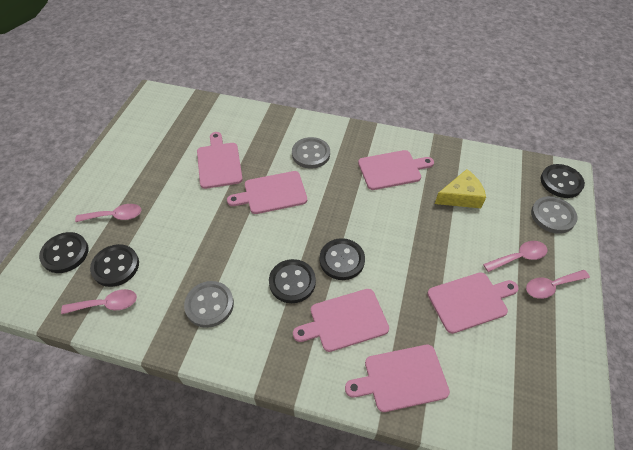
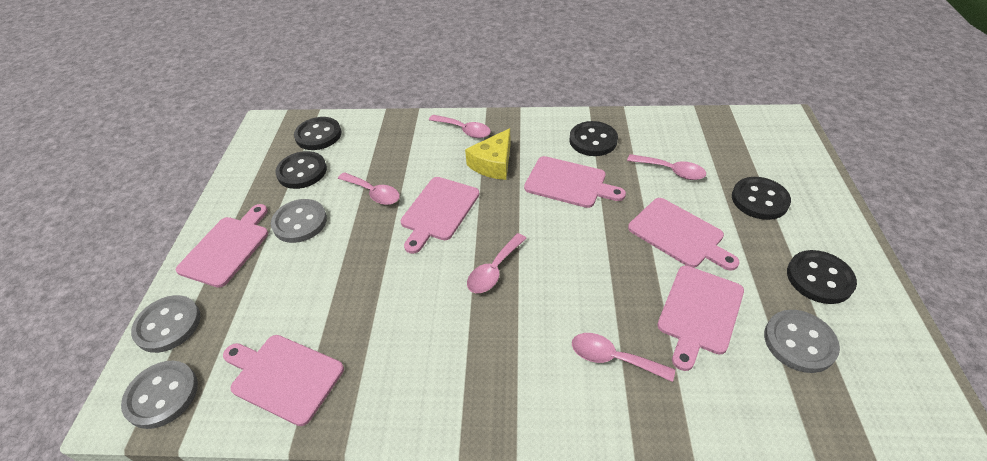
grey button: 3 -> 4
pink spoon: 4 -> 5

